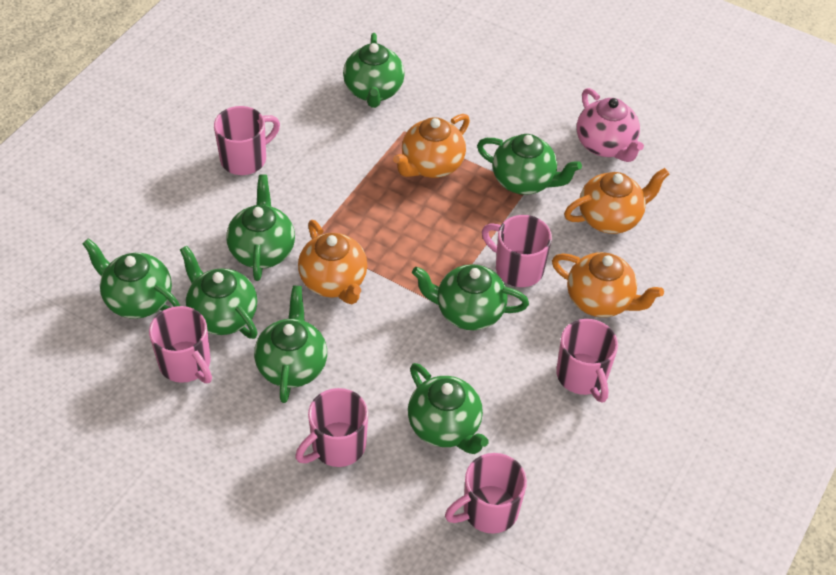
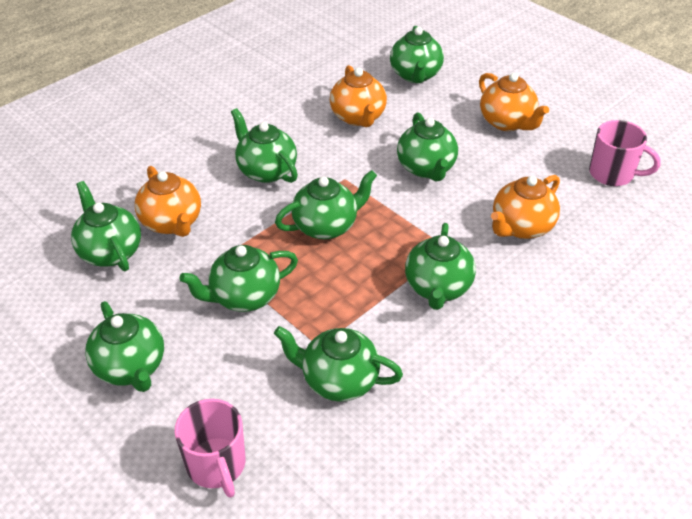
green teapot: 8 -> 9
pink mug: 6 -> 2
pink teapot: 1 -> 0

